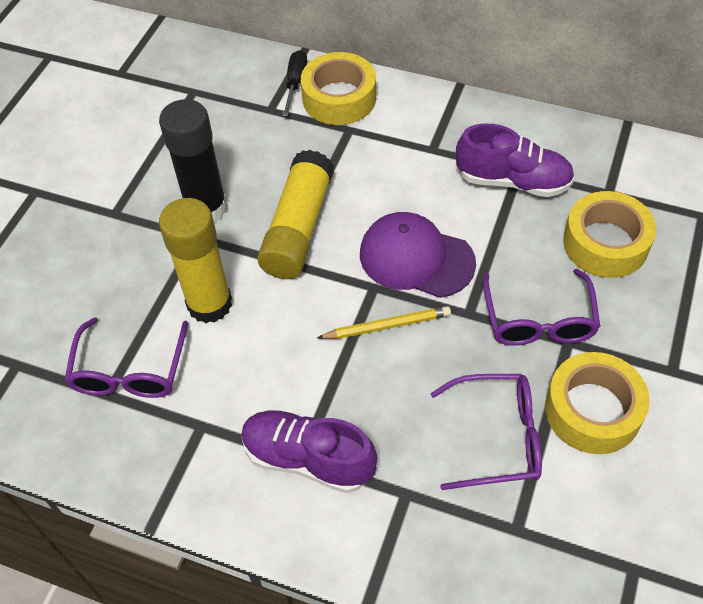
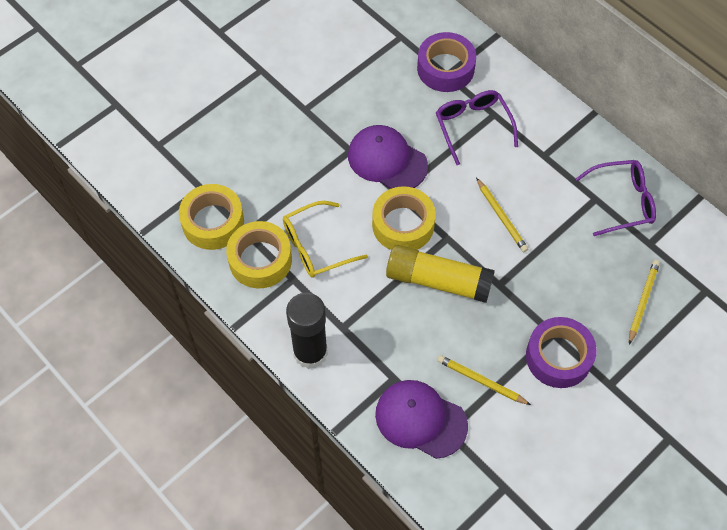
black screwdriver: 1 -> 0
purple cap: 1 -> 2
purple glasses: 3 -> 2
purple shoe: 2 -> 0
purple tape: 0 -> 2
yellow glasses: 0 -> 1
yellow glue stick: 2 -> 1
yellow pencil: 1 -> 3

